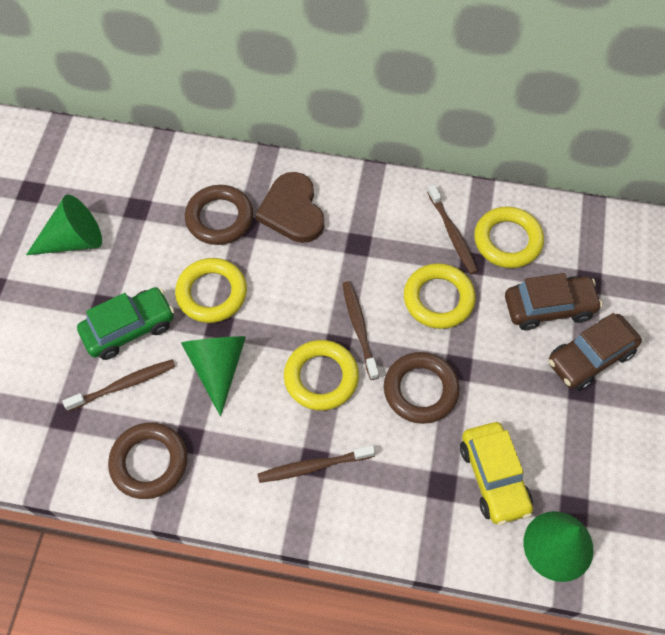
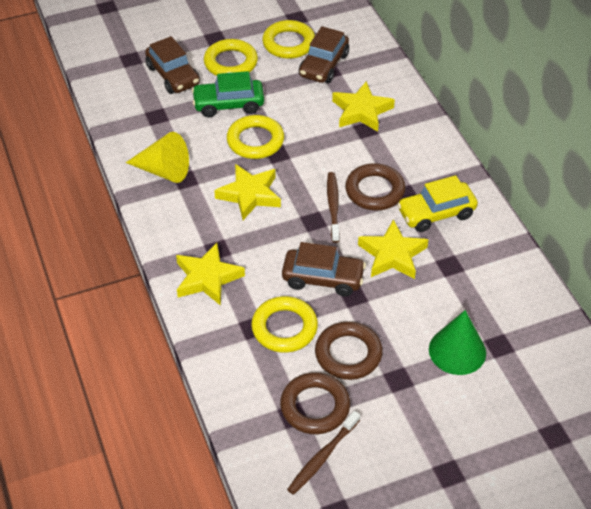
brown car: 2 -> 3
brown heart: 1 -> 0
brown toothbrush: 4 -> 2
green cone: 3 -> 1
yellow cone: 0 -> 1
yellow star: 0 -> 4

